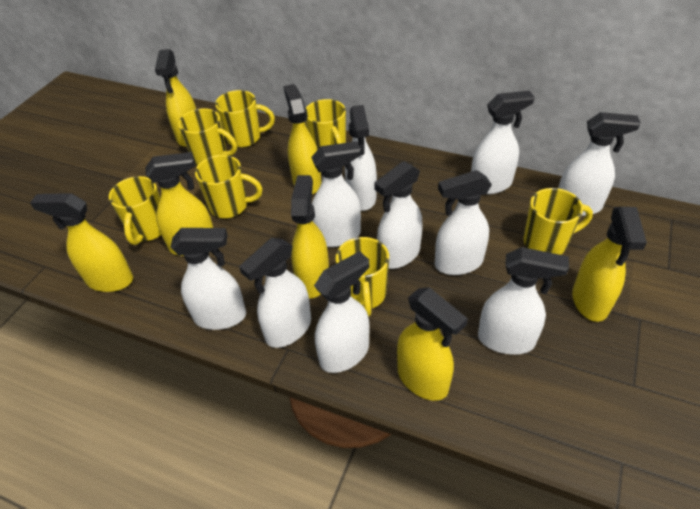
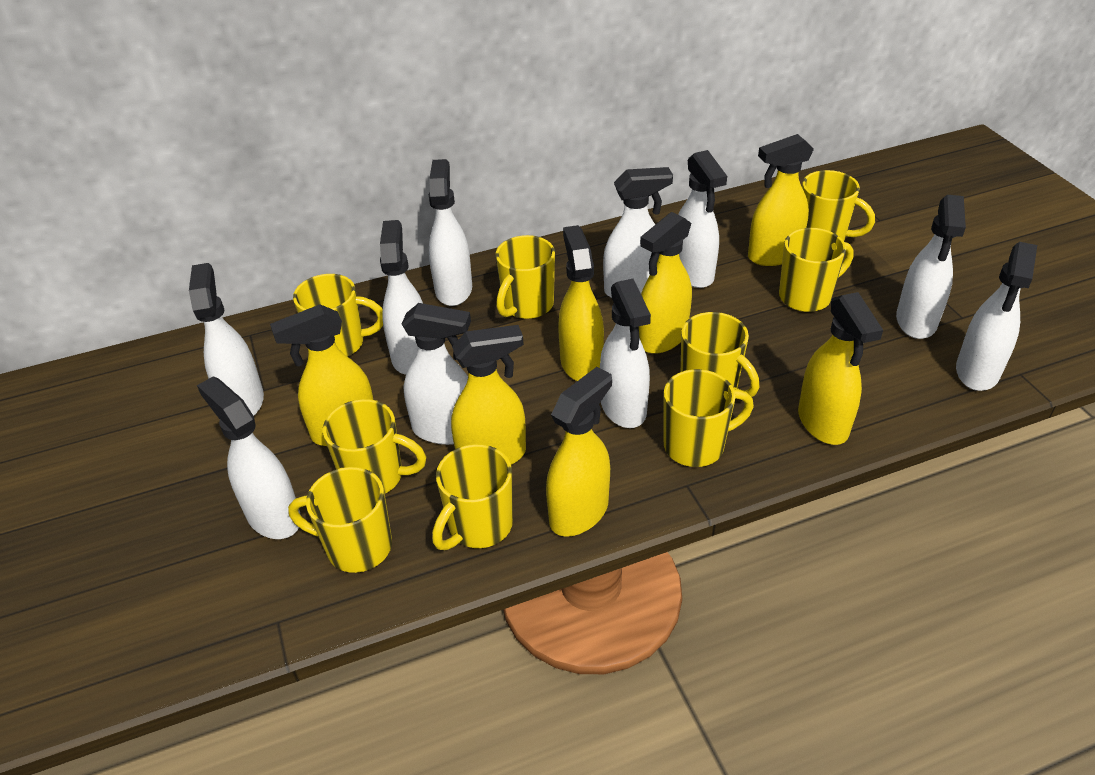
yellow mug: 7 -> 9

